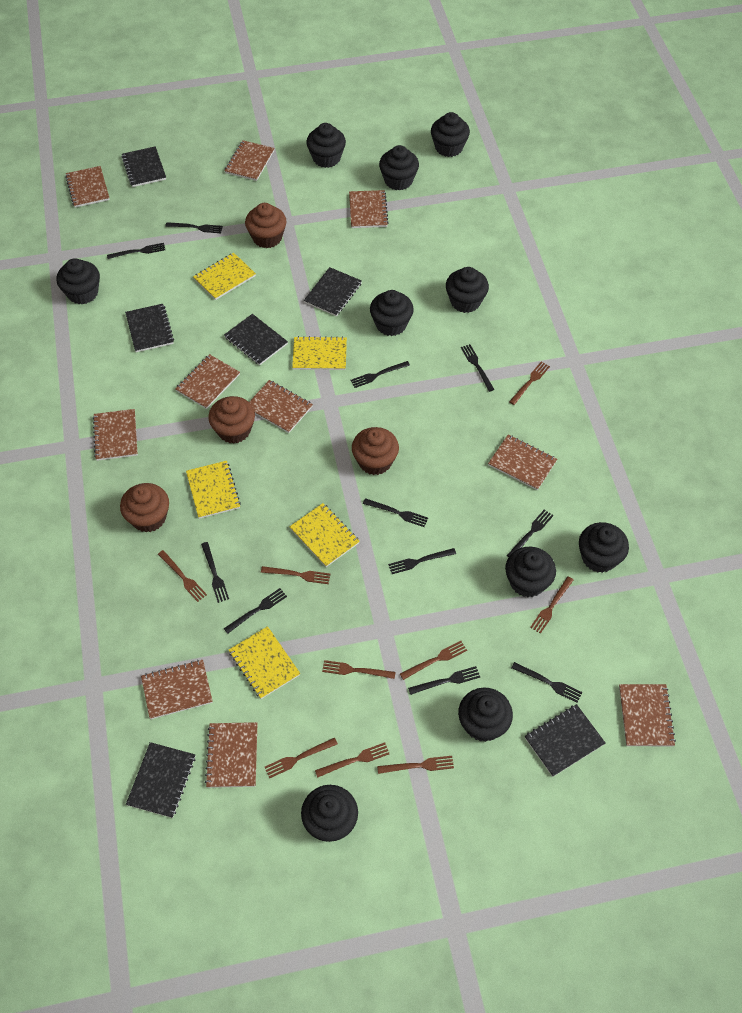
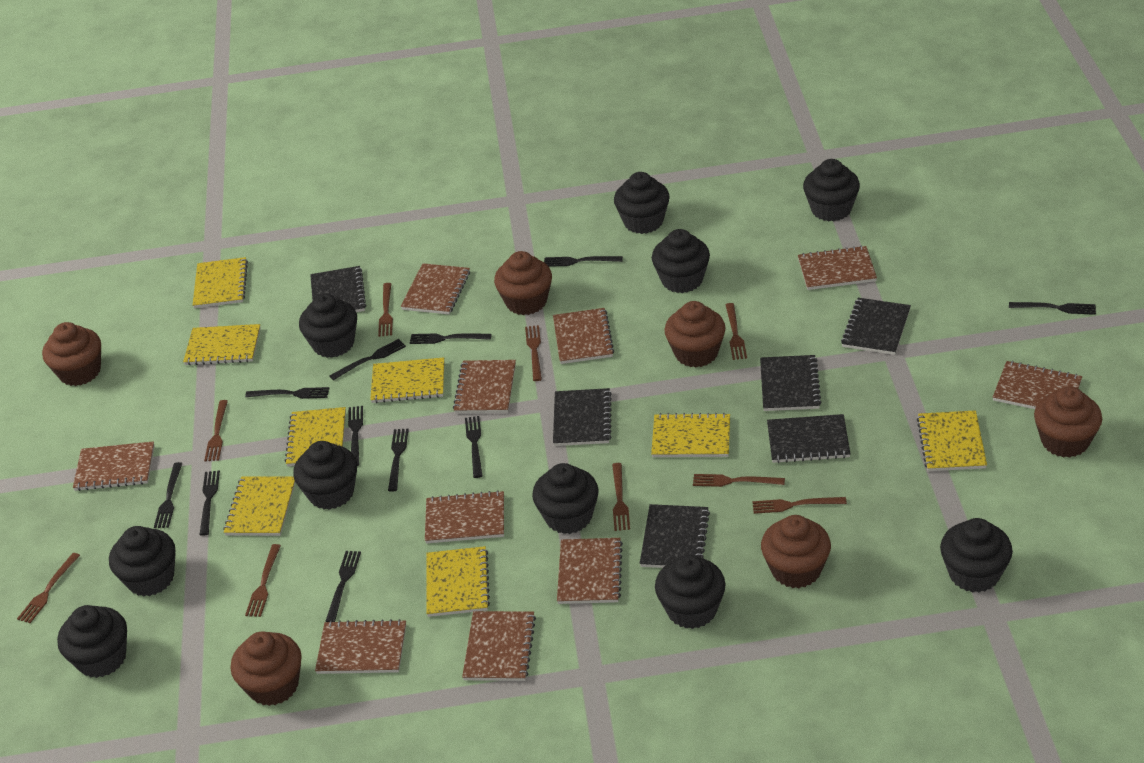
brown cupcake: 4 -> 6
yellow notebook: 5 -> 8

